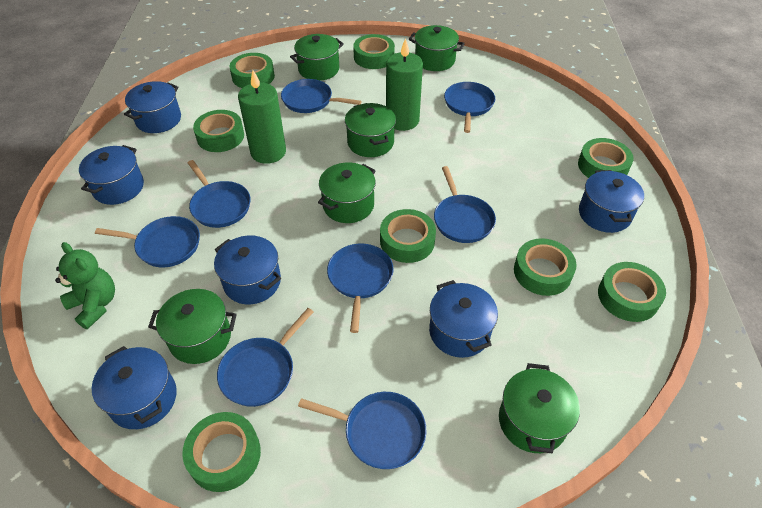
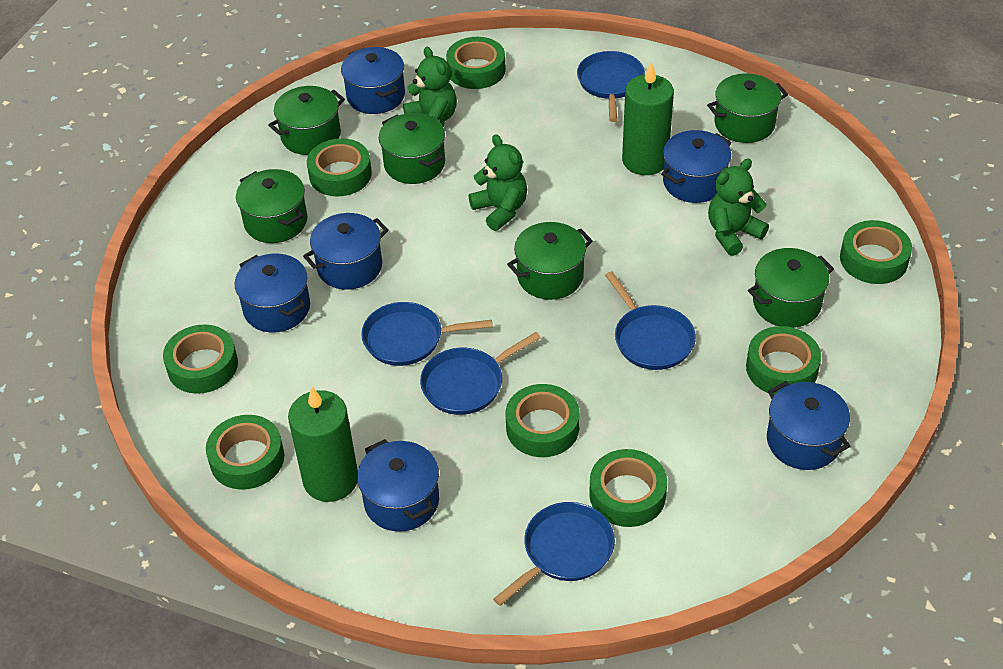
blue pan: 8 -> 5
green teddy bear: 1 -> 3

